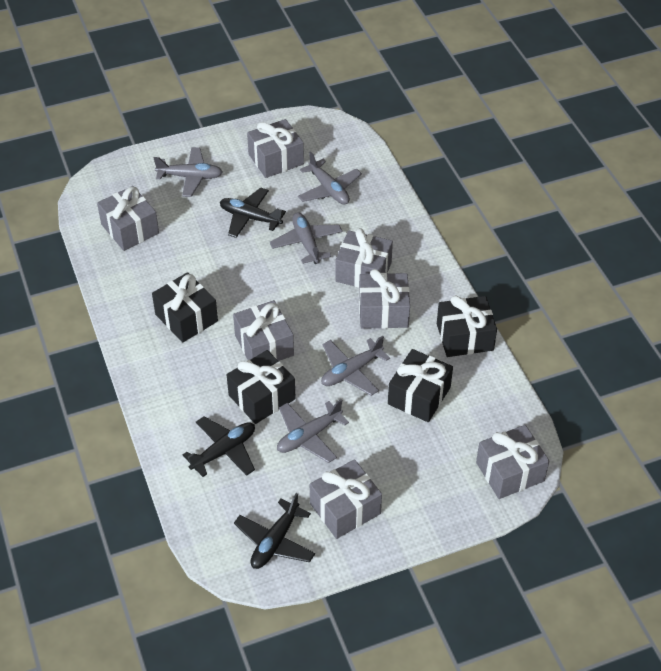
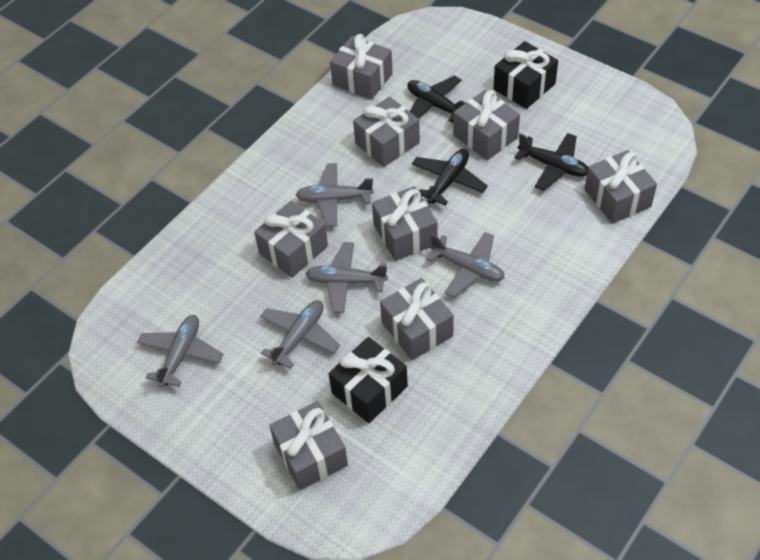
black gift: 4 -> 2
grey gift: 7 -> 8

